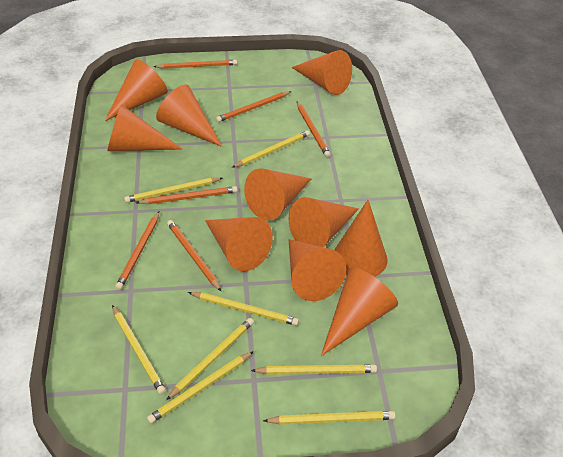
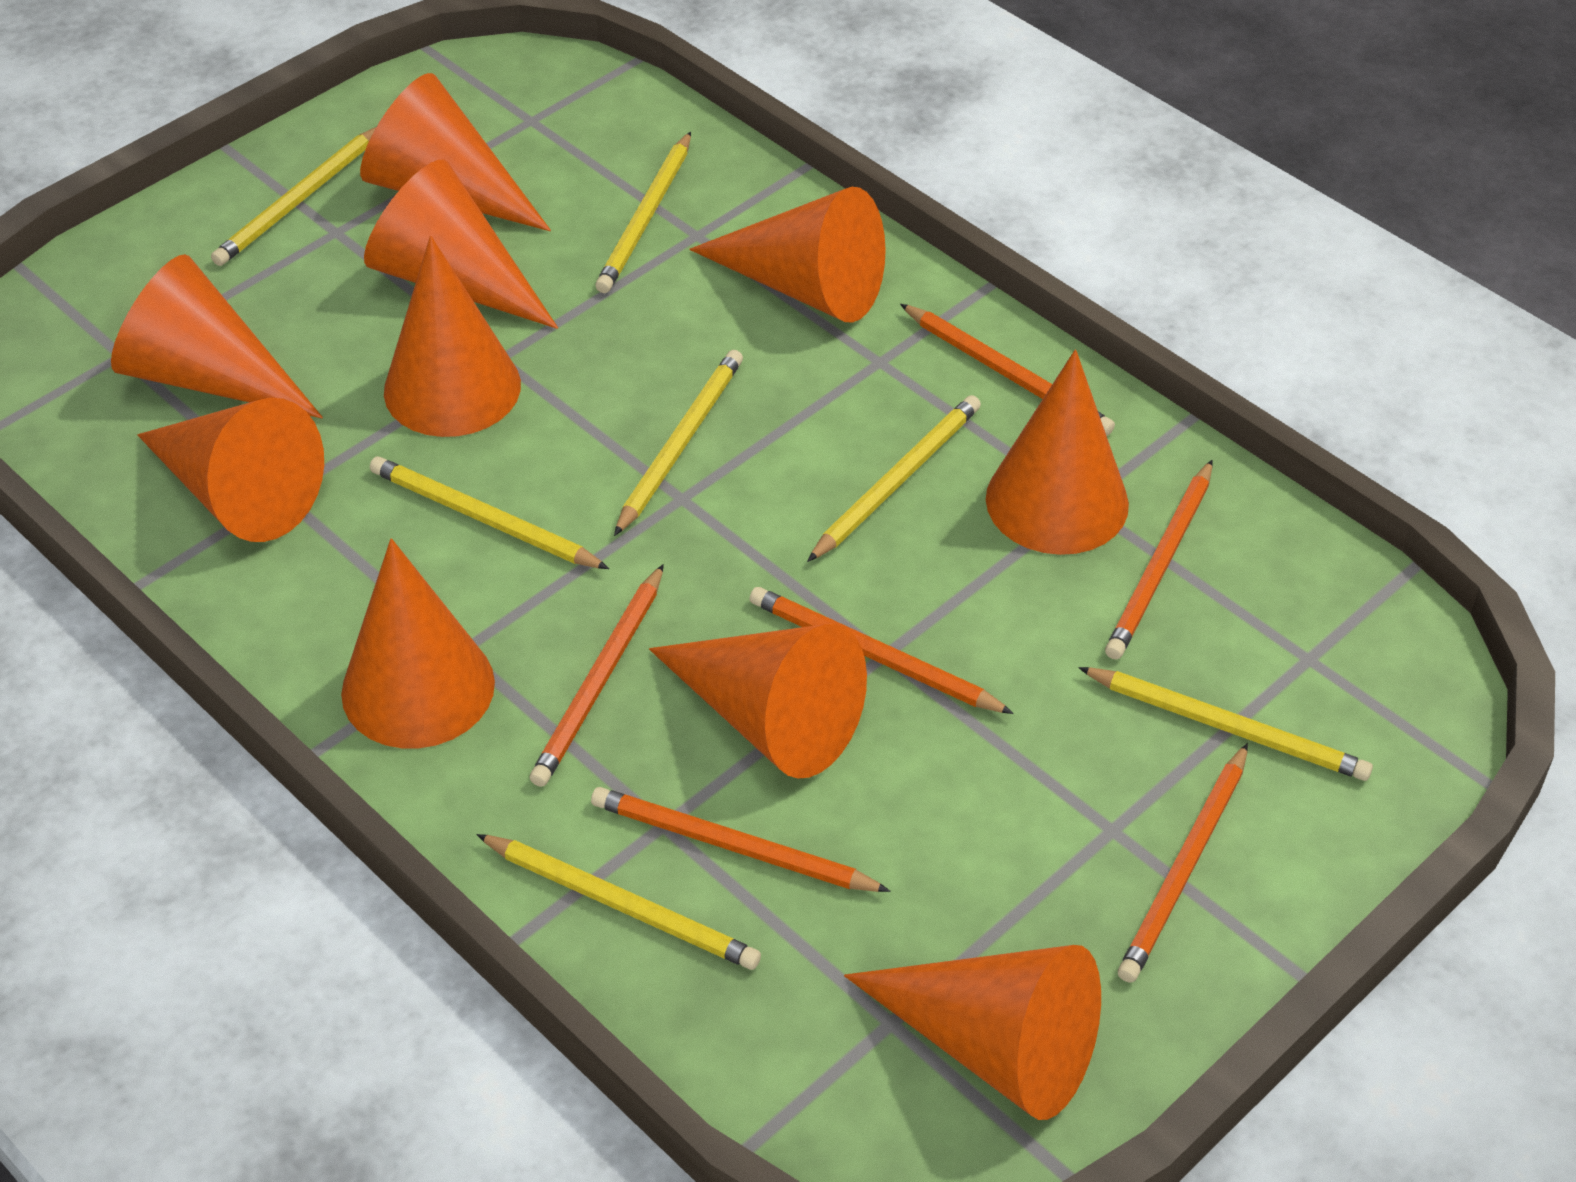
yellow pencil: 8 -> 7

